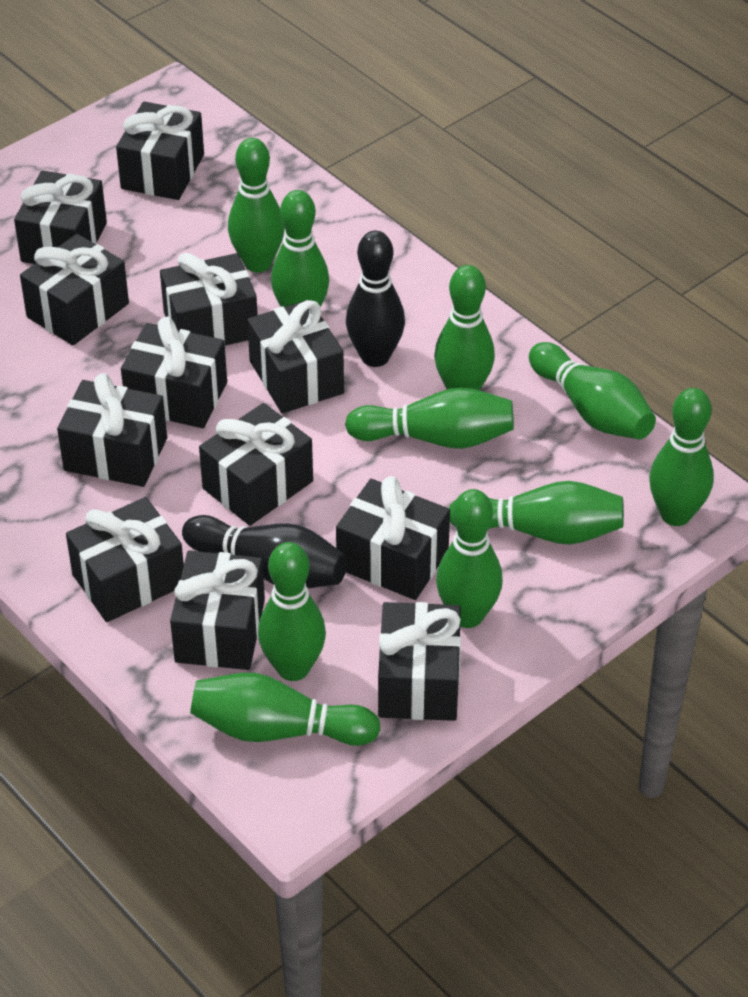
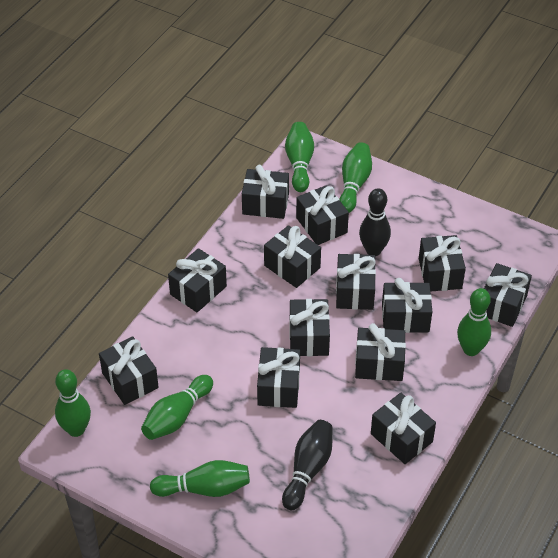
black gift: 12 -> 13
green bowling pin: 10 -> 6

